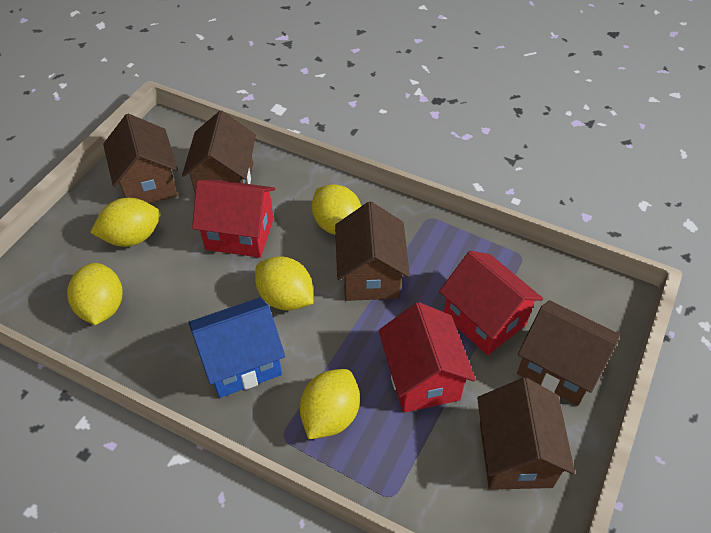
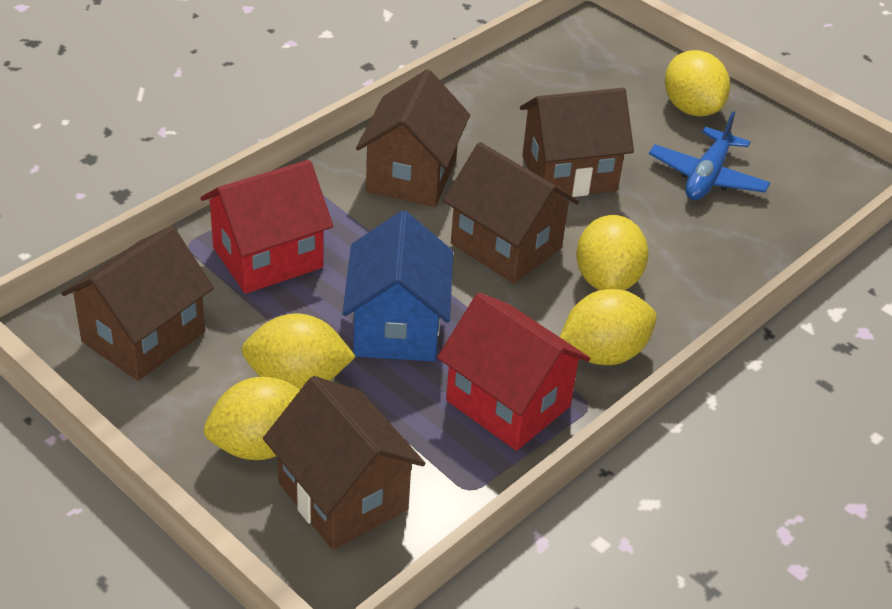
blue plane: 0 -> 1
red house: 3 -> 2

